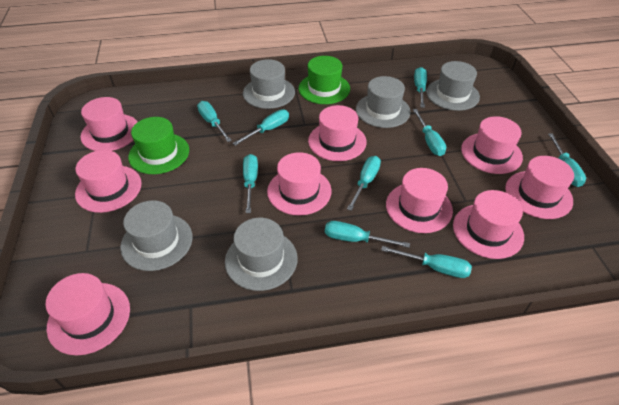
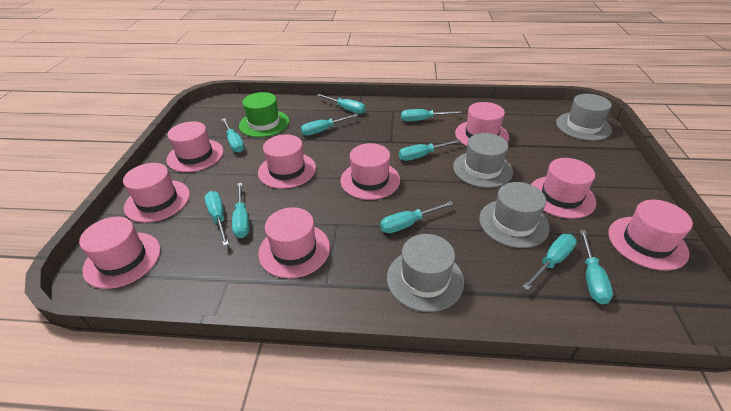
green hat: 2 -> 1
grey hat: 5 -> 4
turquoise screwdriver: 9 -> 10

